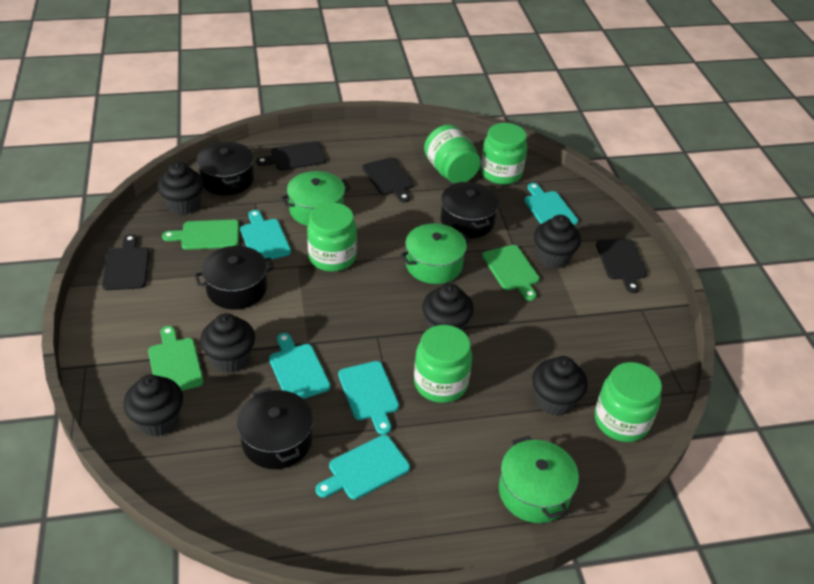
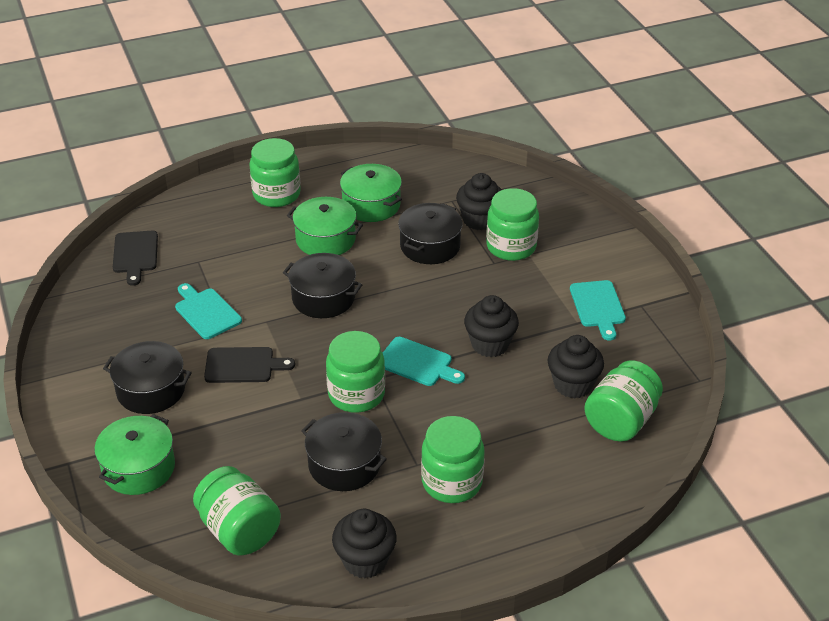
black cupcake: 6 -> 4
black cutting board: 4 -> 2
green cutting board: 3 -> 0
green jar: 5 -> 6
turquoise cutting board: 5 -> 3

